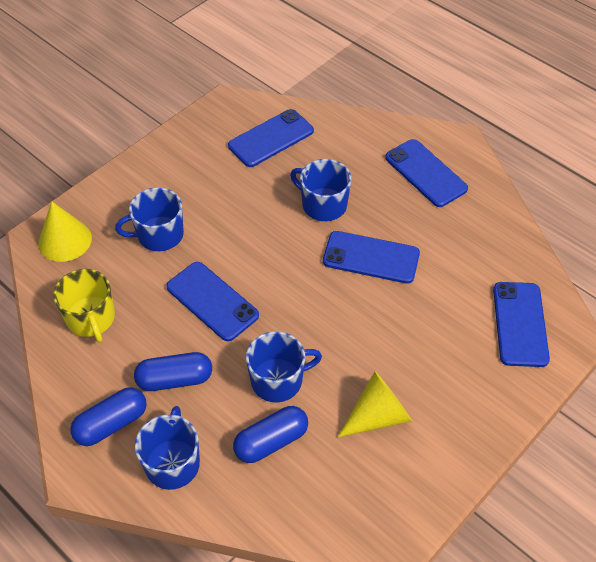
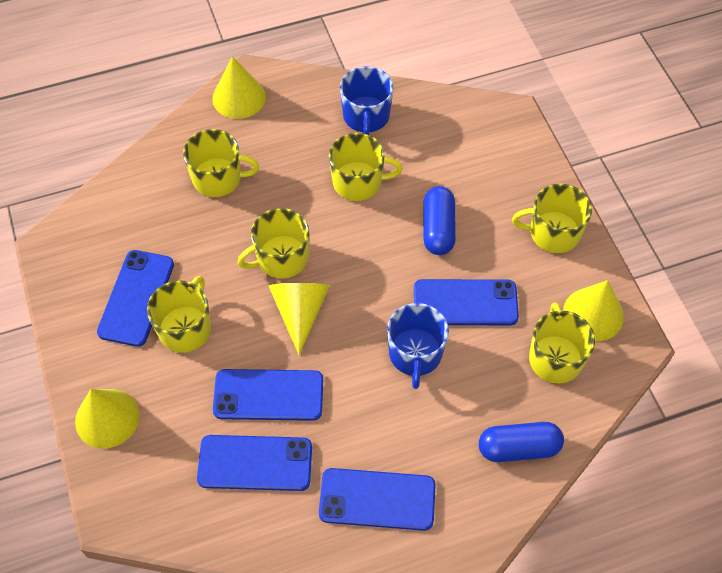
blue capsule: 3 -> 2
blue mug: 4 -> 2
yellow cone: 2 -> 4
yellow mug: 1 -> 6

